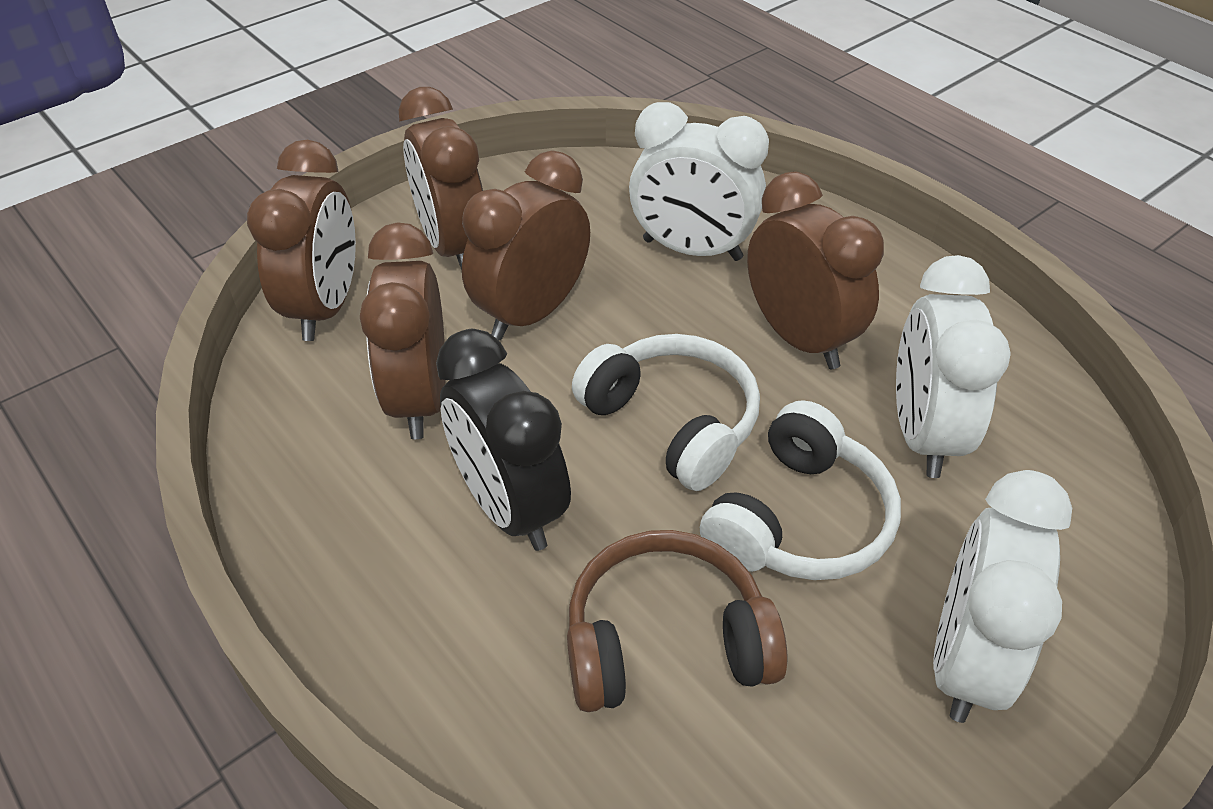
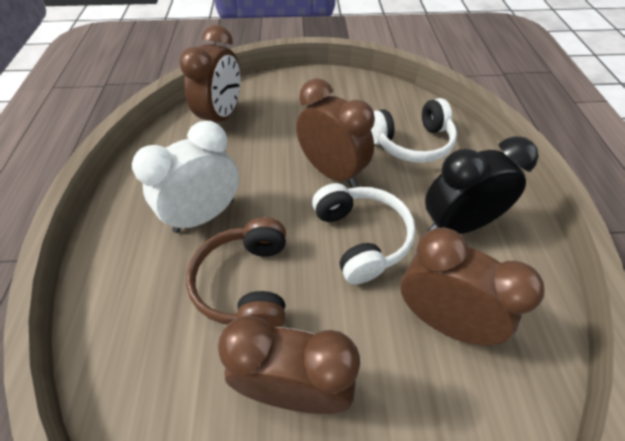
brown clock: 5 -> 4
white clock: 3 -> 1

